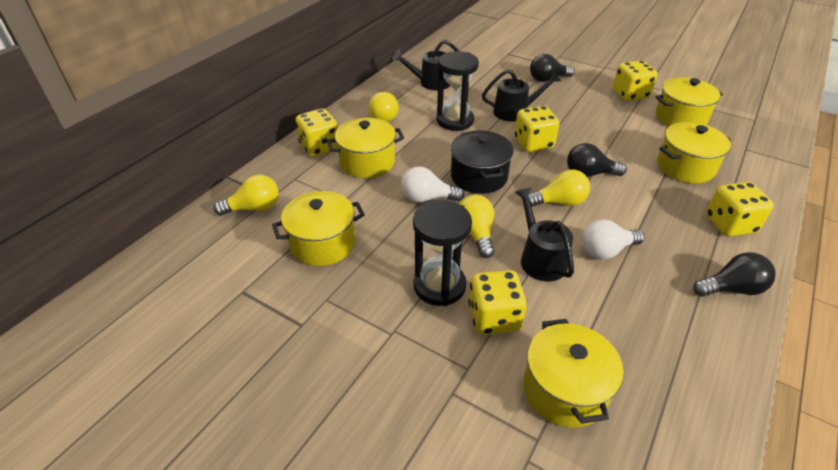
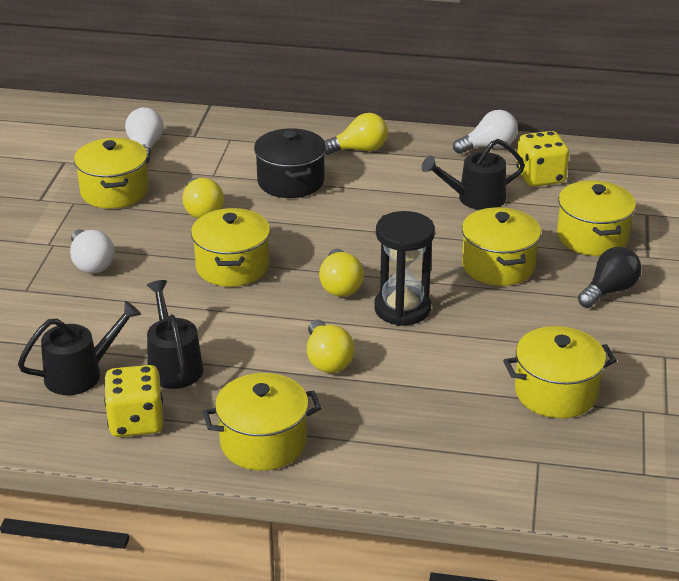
black hourglass: 2 -> 1
black light bulb: 3 -> 1
white light bulb: 2 -> 3
yellow dice: 5 -> 2
yellow pot: 5 -> 6

